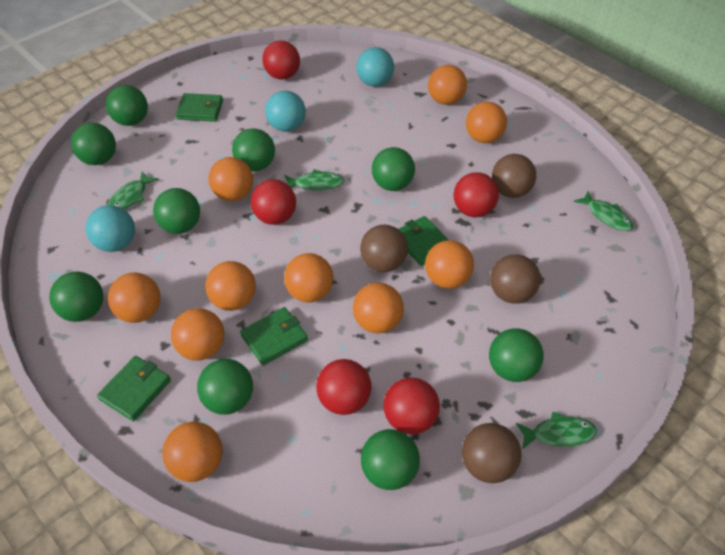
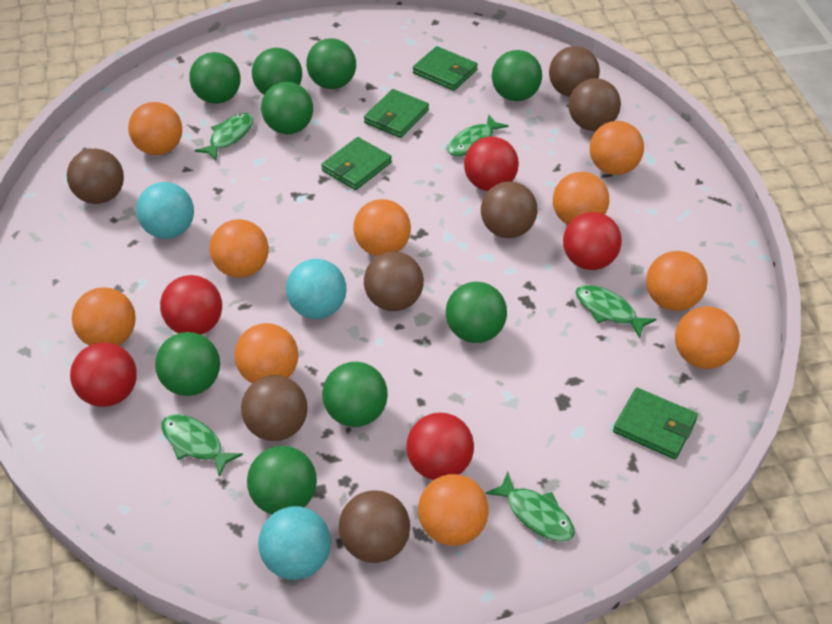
brown ball: 4 -> 7
green fish: 4 -> 5

